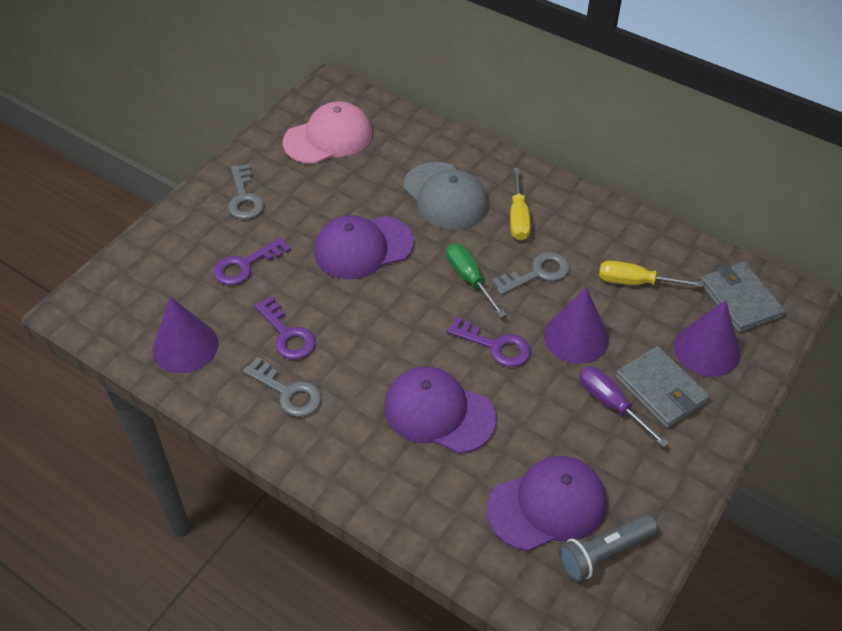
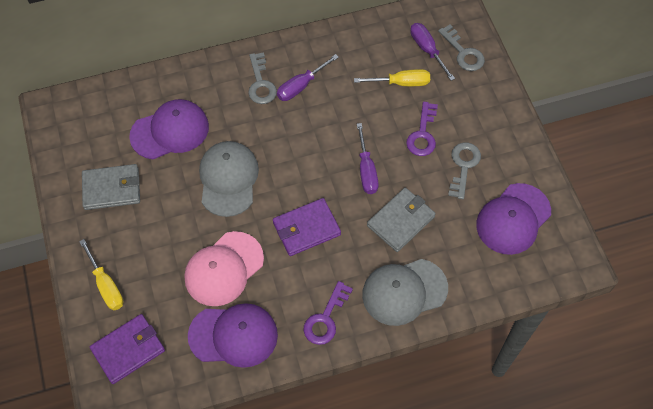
green screwdriver: 1 -> 0
grey cap: 1 -> 2
grey flashlight: 1 -> 0
purple cone: 3 -> 0
purple key: 3 -> 2
purple screwdriver: 1 -> 3
purple wallet: 0 -> 2

